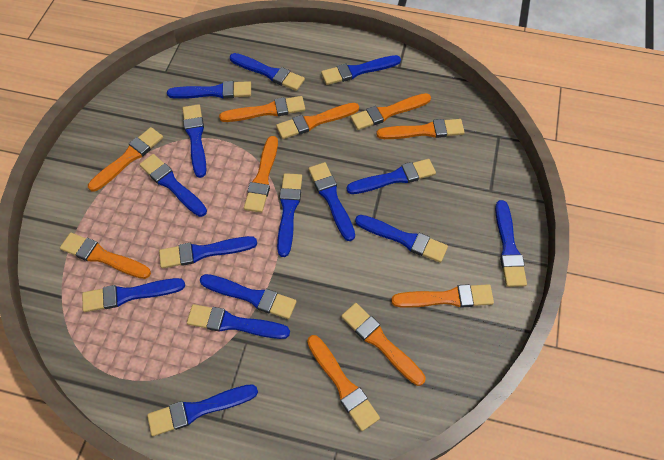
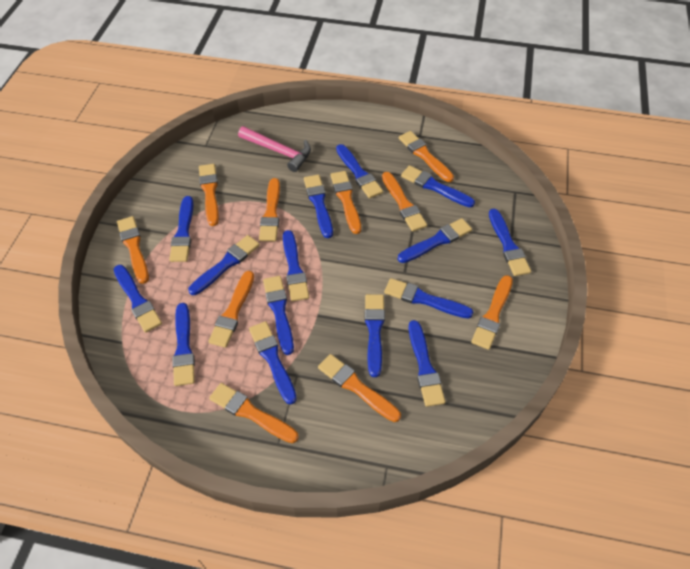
pink hammer: 0 -> 1

